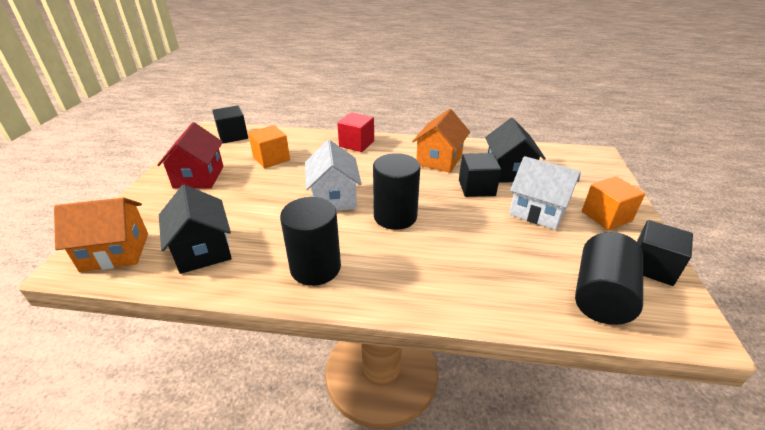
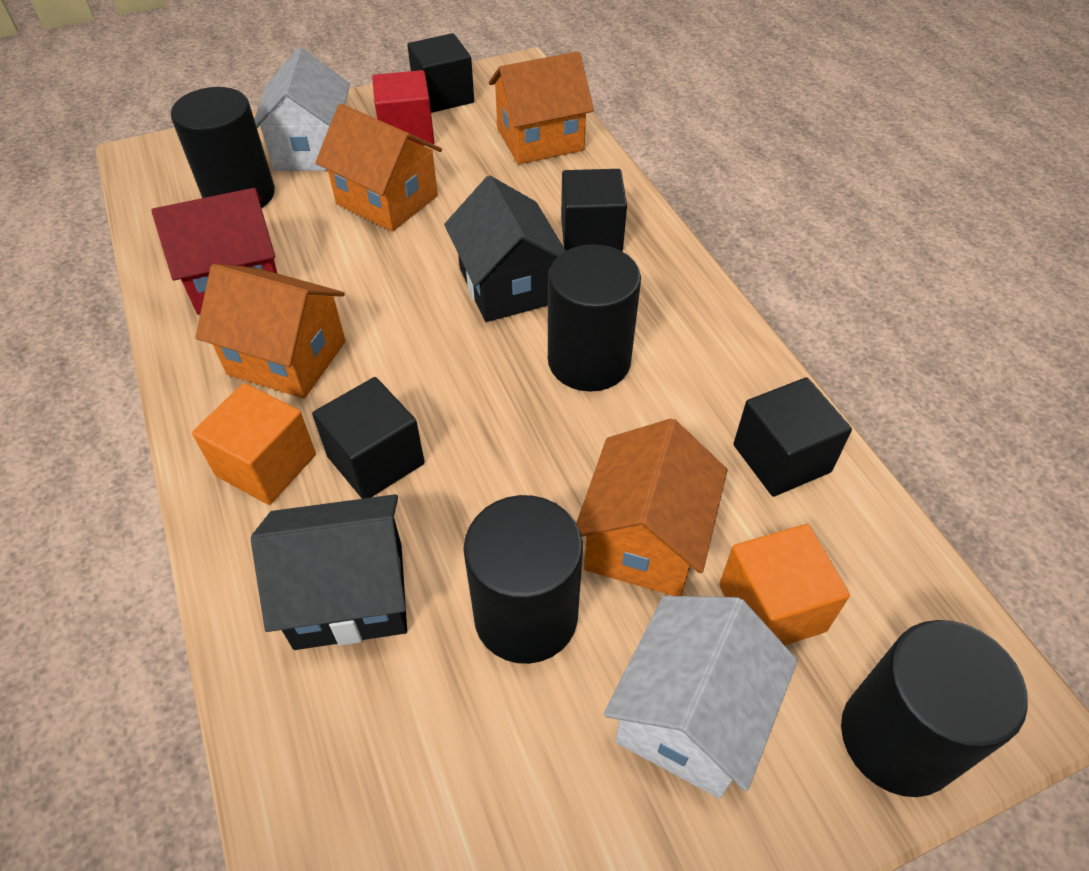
black cube: 3 -> 4
black cylinder: 3 -> 4
orange house: 2 -> 4

